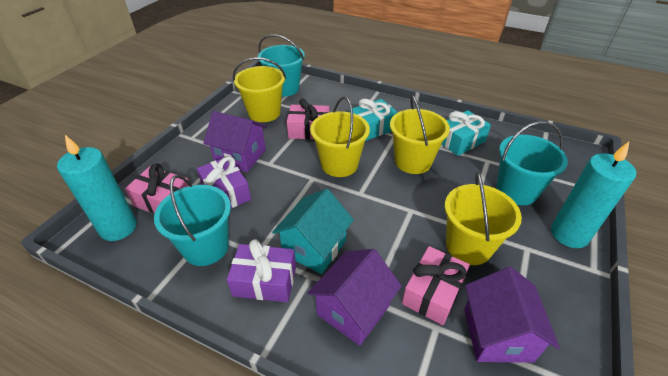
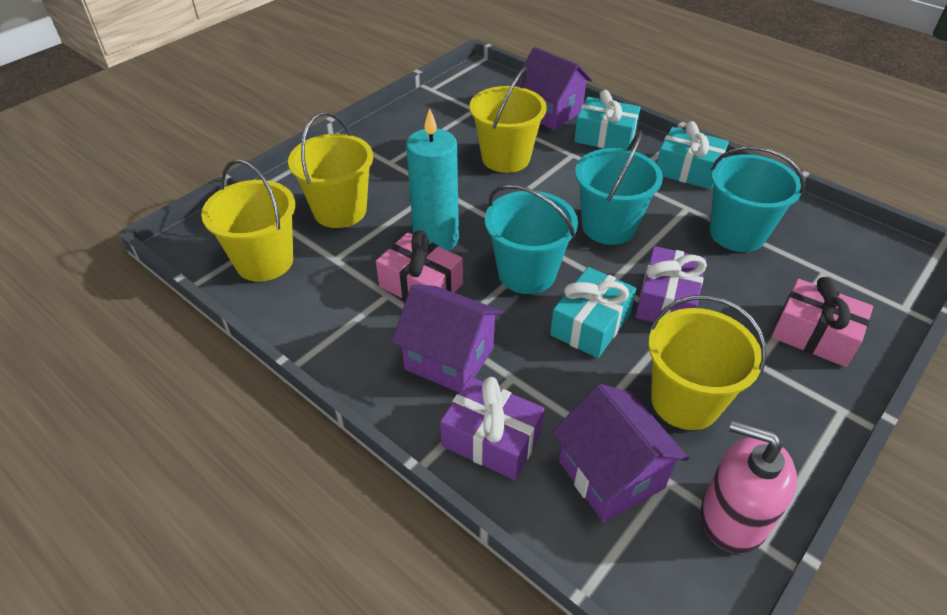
pink gift: 3 -> 2
pink soap dispenser: 0 -> 1
turquoise candle: 2 -> 1
turquoise gift: 2 -> 3
turquoise house: 1 -> 0

